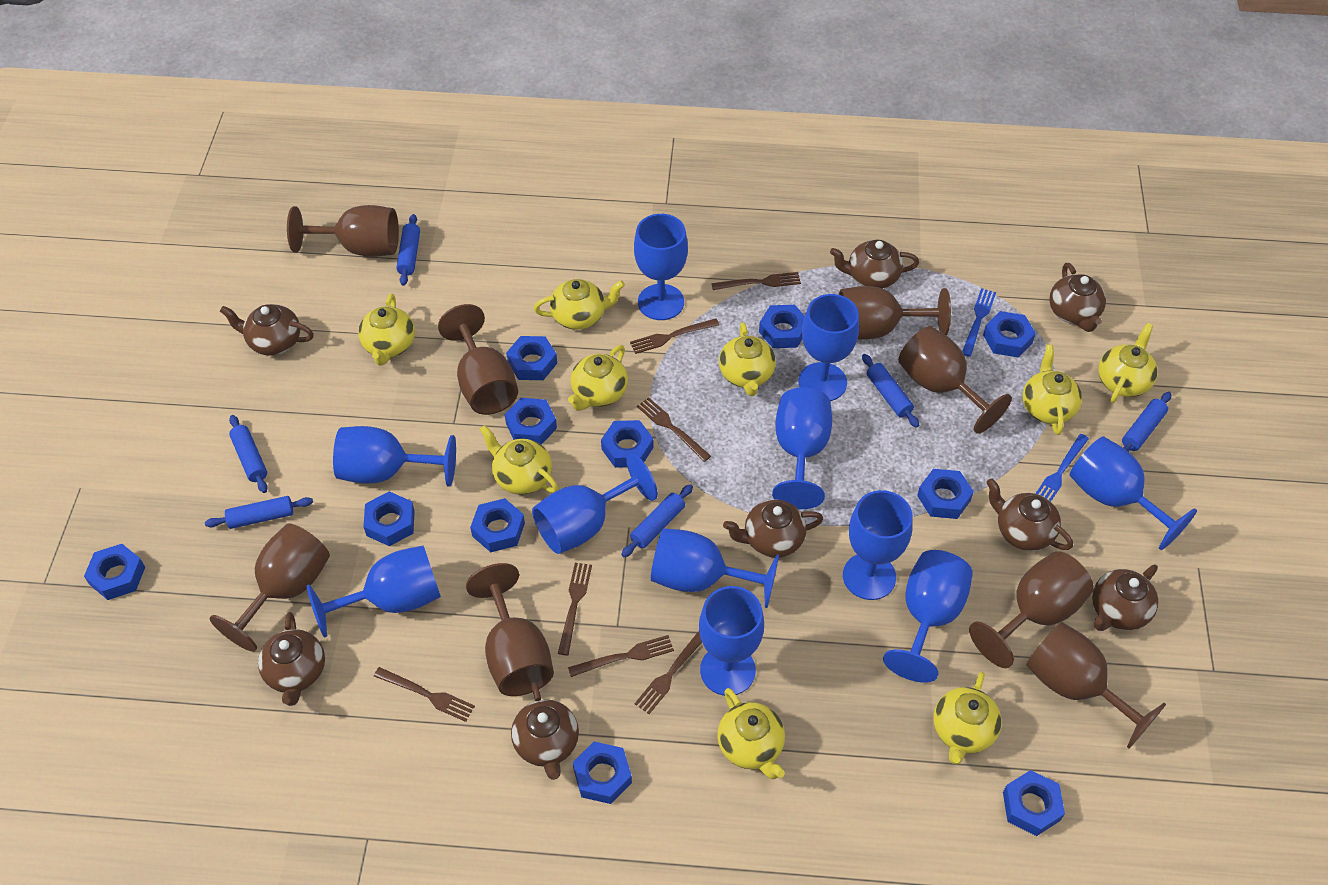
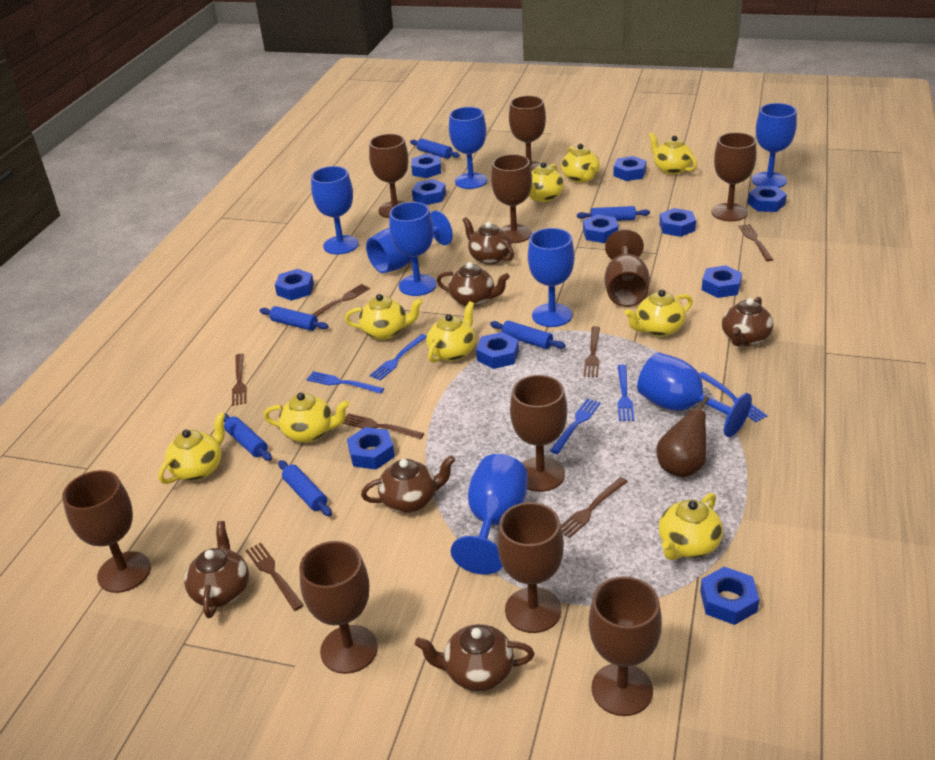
blue fork: 2 -> 5
blue goblet: 11 -> 8
brown goblet: 8 -> 10
brown pear: 0 -> 1
brown teapot: 8 -> 6

